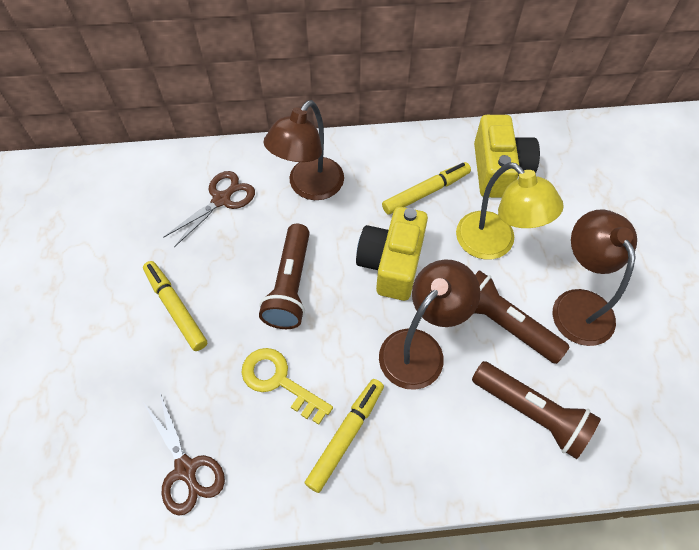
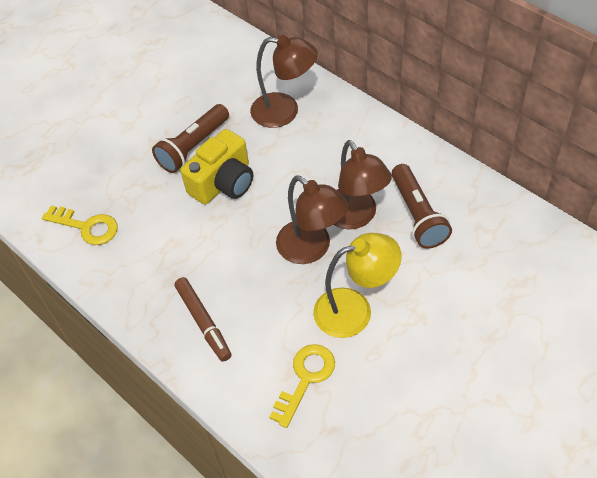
brown flashlight: 3 -> 2
brown marker: 0 -> 1
brown scissors: 2 -> 0
yellow camera: 2 -> 1
yellow key: 1 -> 2
yellow marker: 3 -> 0

